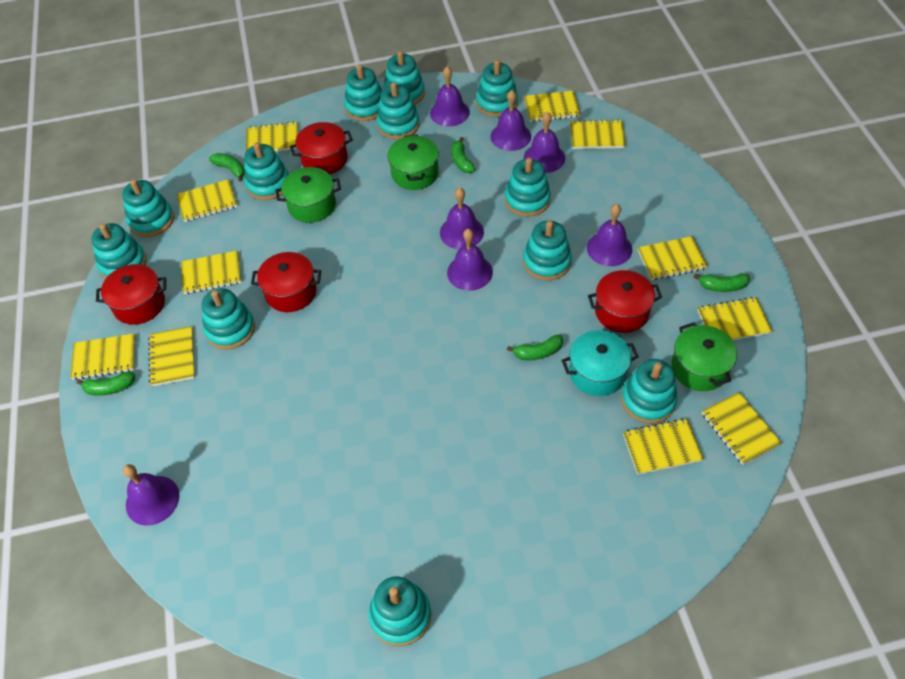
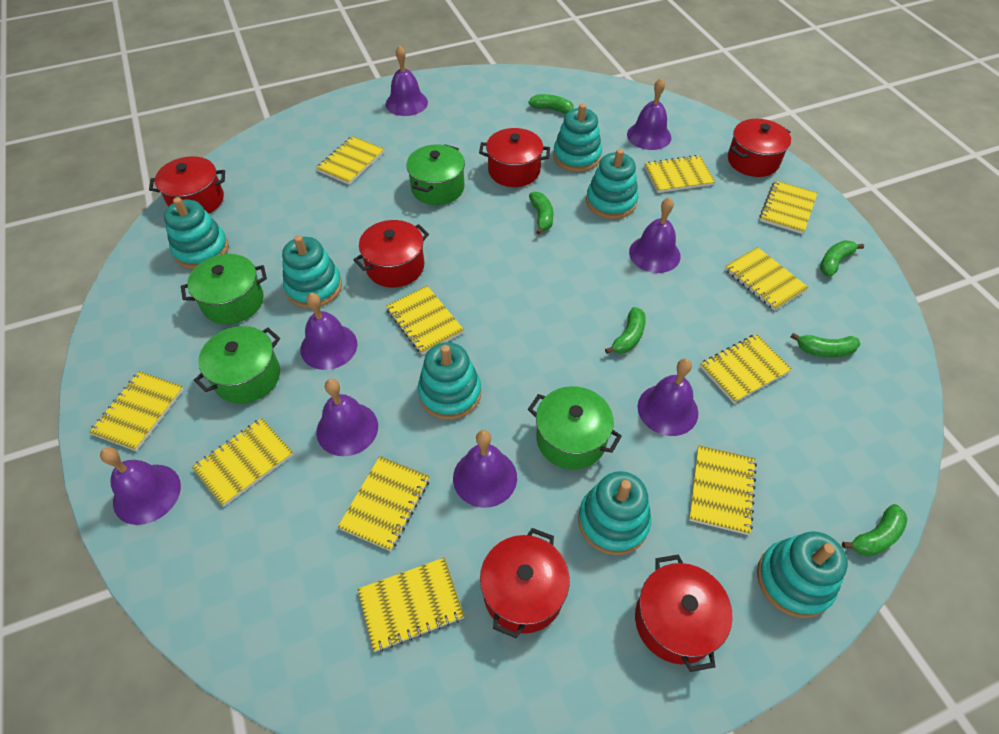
green banana: 5 -> 6
green pot: 3 -> 4
purple bell: 7 -> 8
red pot: 4 -> 6
turquoise pot: 1 -> 0
turquoise stacking toy: 12 -> 7

